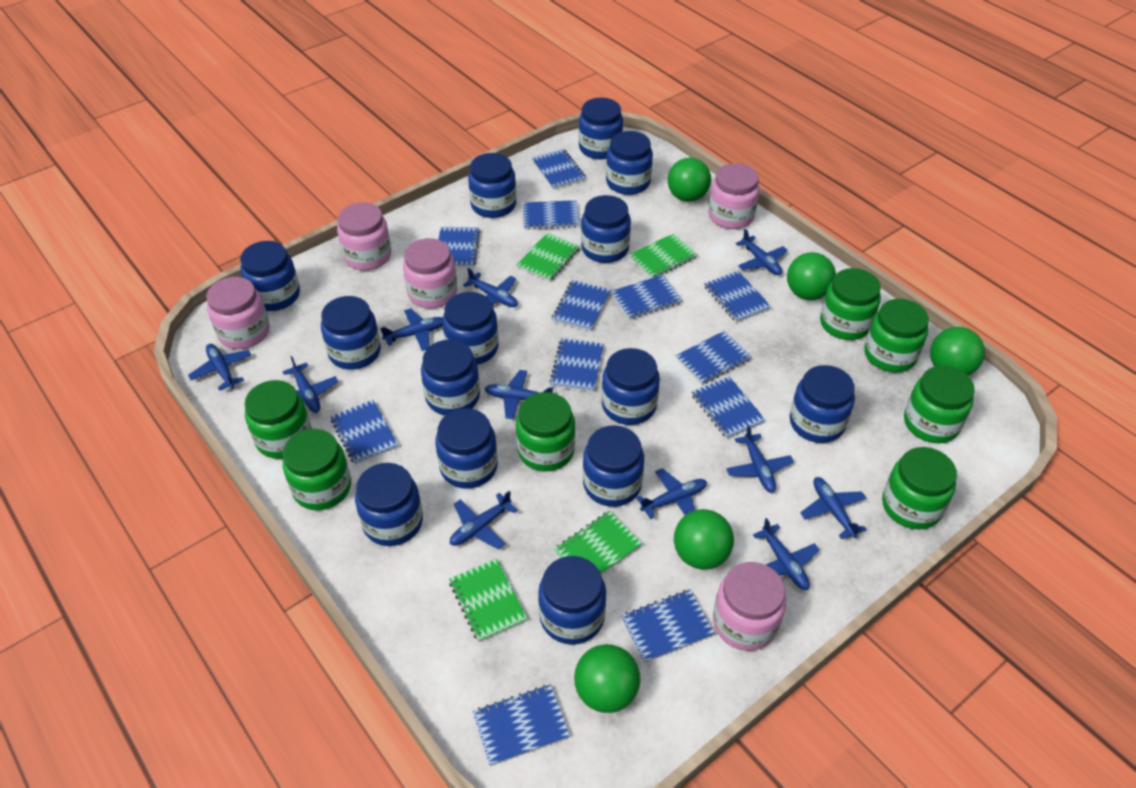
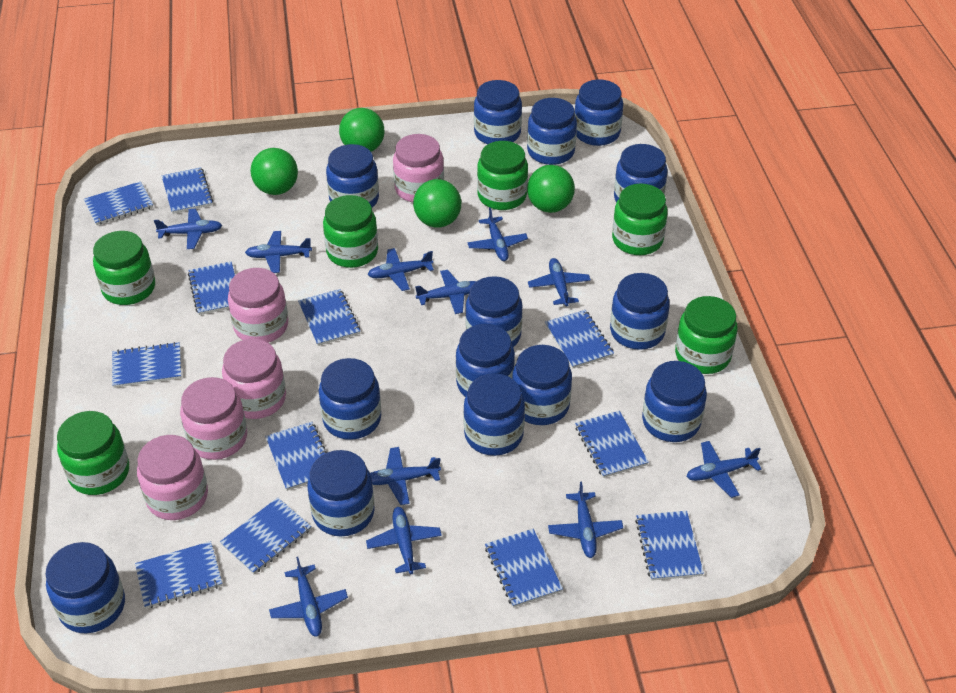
green ball: 5 -> 4
green jar: 7 -> 6
green notebook: 4 -> 0

